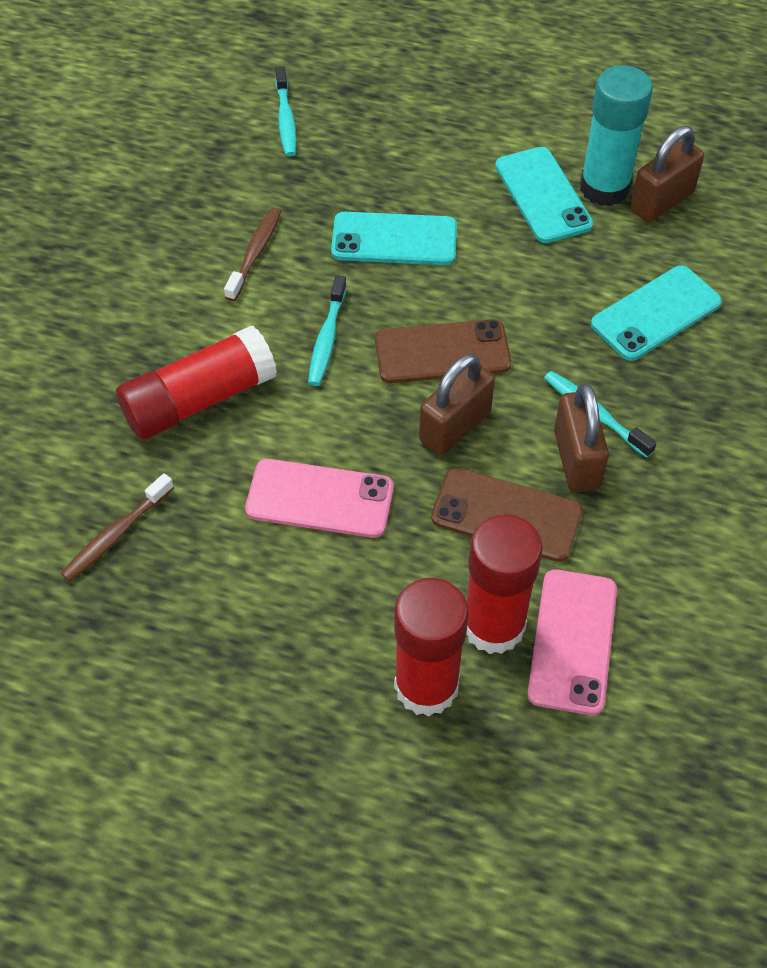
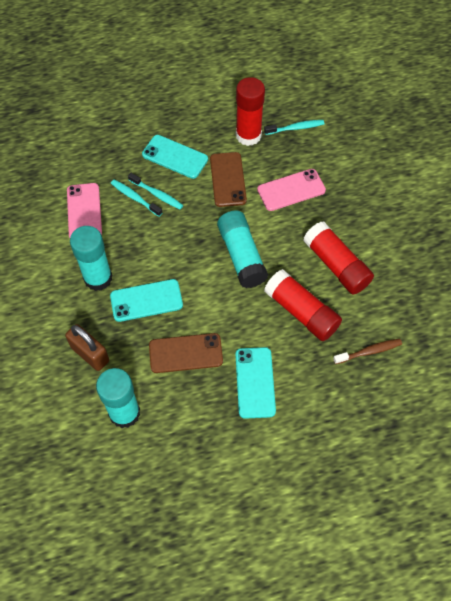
brown padlock: 3 -> 1
brown toothbrush: 2 -> 1
turquoise glue stick: 1 -> 3

